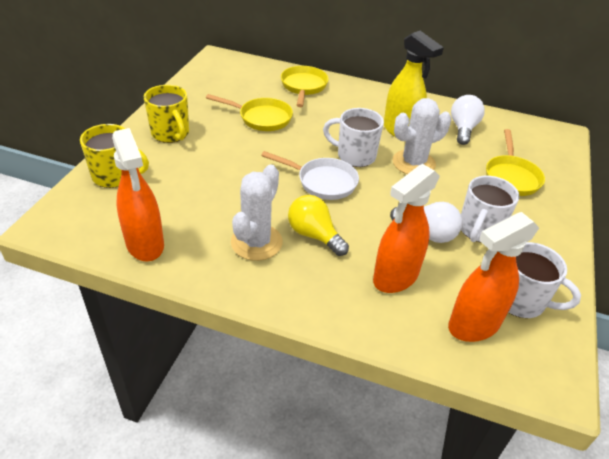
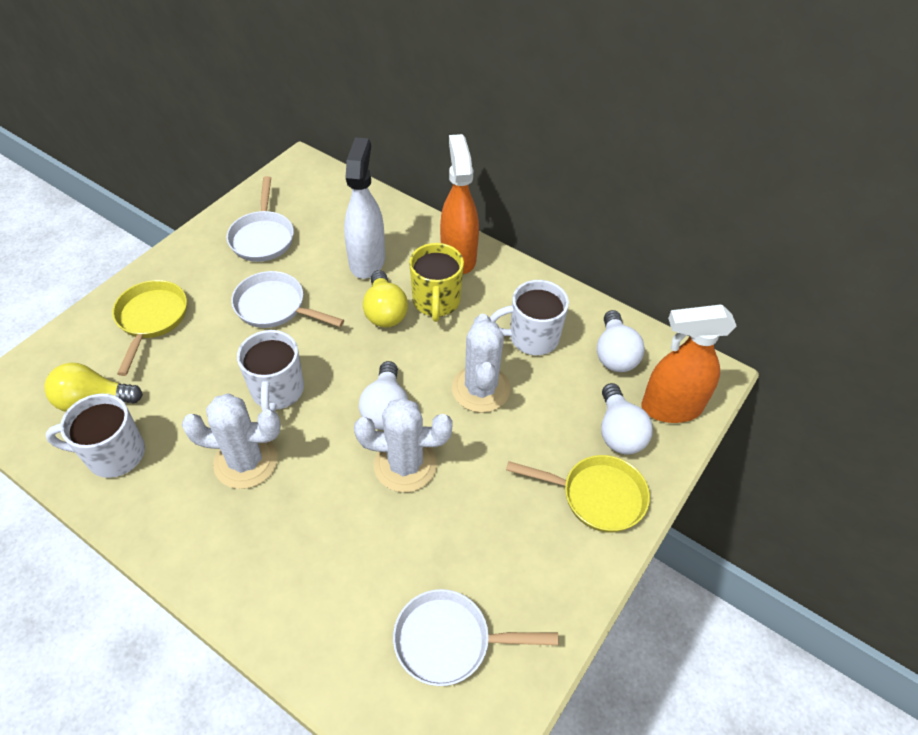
orange spray bottle: 3 -> 2
white cactus: 2 -> 3
white light bulb: 2 -> 3
white pan: 1 -> 3
white spray bottle: 0 -> 1
yellow light bulb: 1 -> 2
yellow mug: 2 -> 1
yellow pan: 3 -> 2
yellow spray bottle: 1 -> 0

